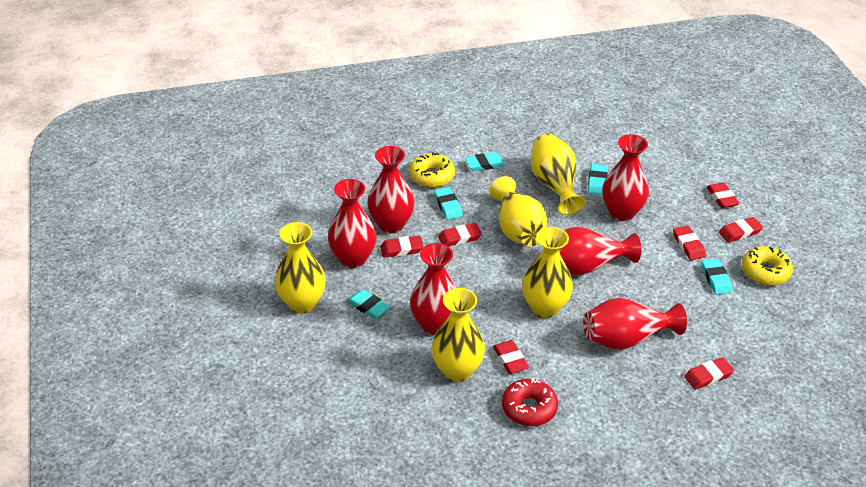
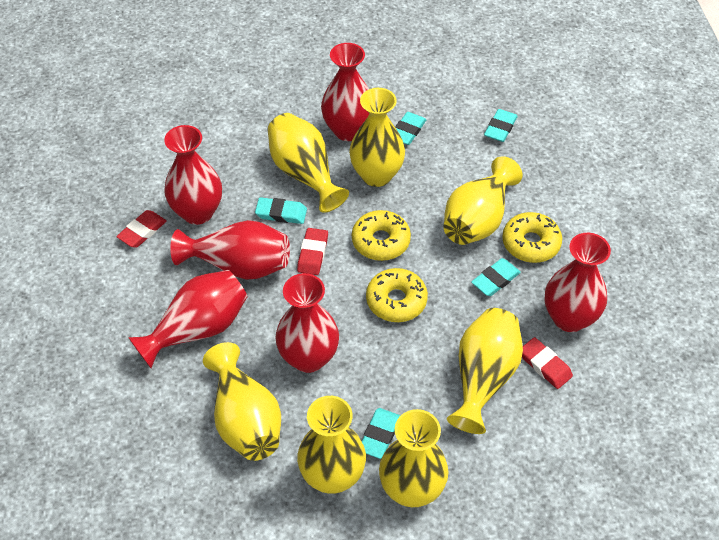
red donut: 1 -> 0
red eraser: 7 -> 3
yellow donut: 2 -> 3
yellow vase: 5 -> 7

